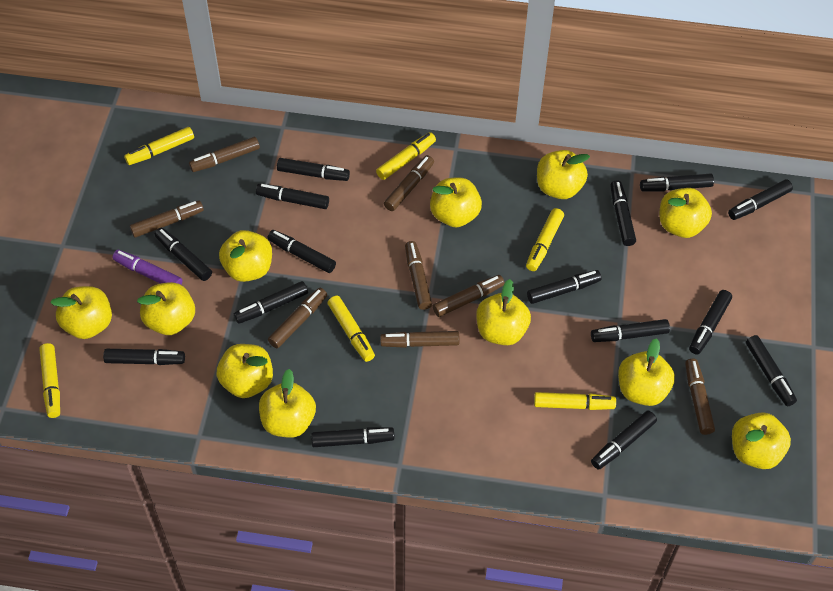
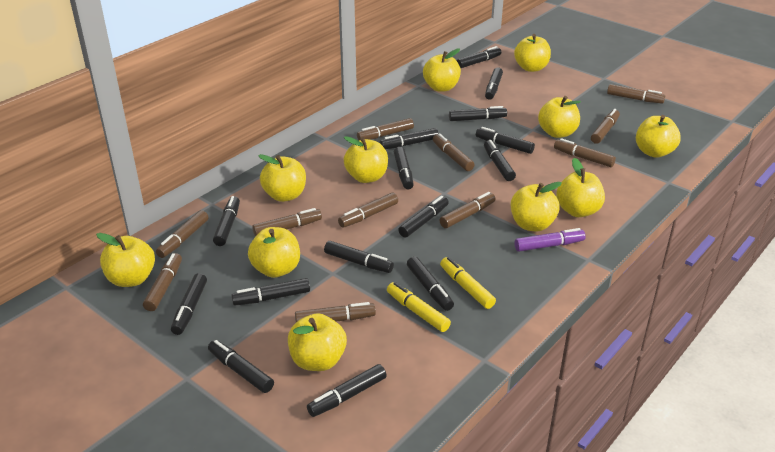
brown marker: 8 -> 11
yellow marker: 6 -> 2

